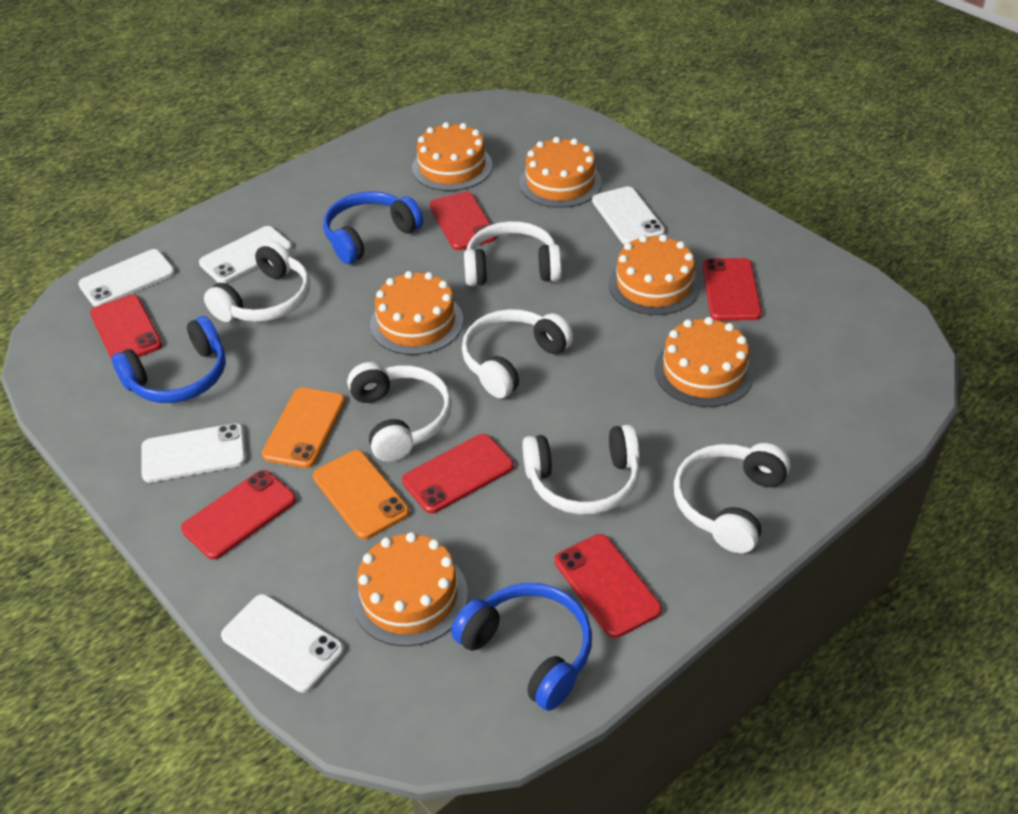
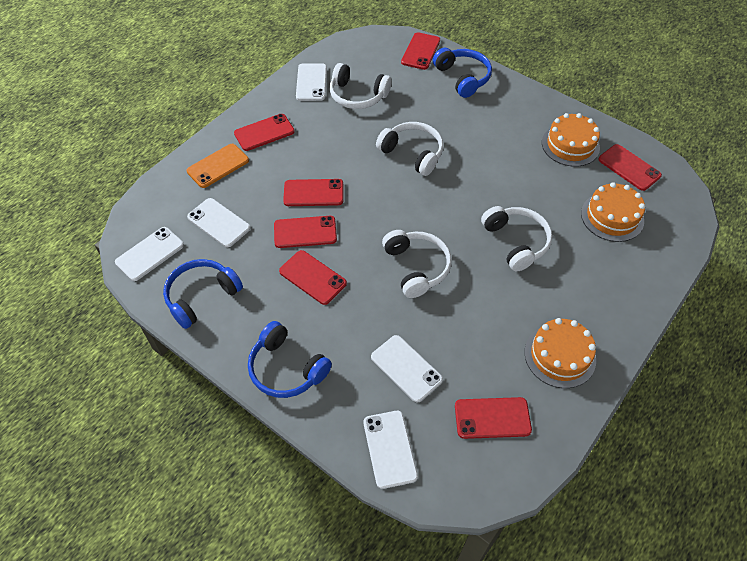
orange cake: 6 -> 3
orange phone: 2 -> 1
red phone: 6 -> 7
white headphones: 6 -> 4

